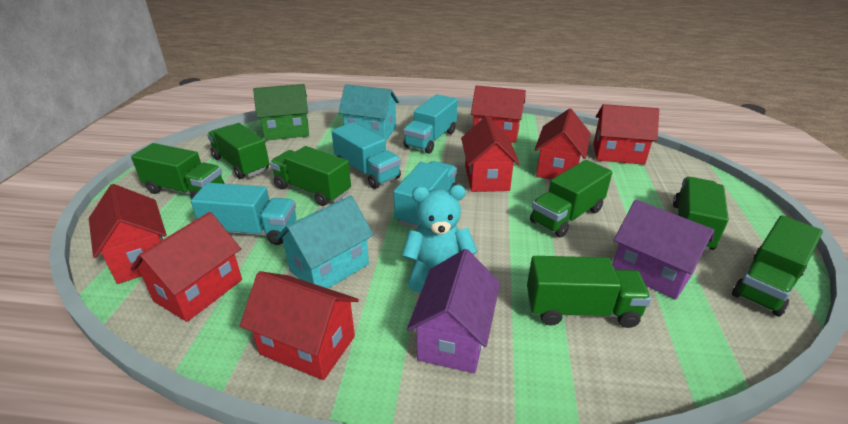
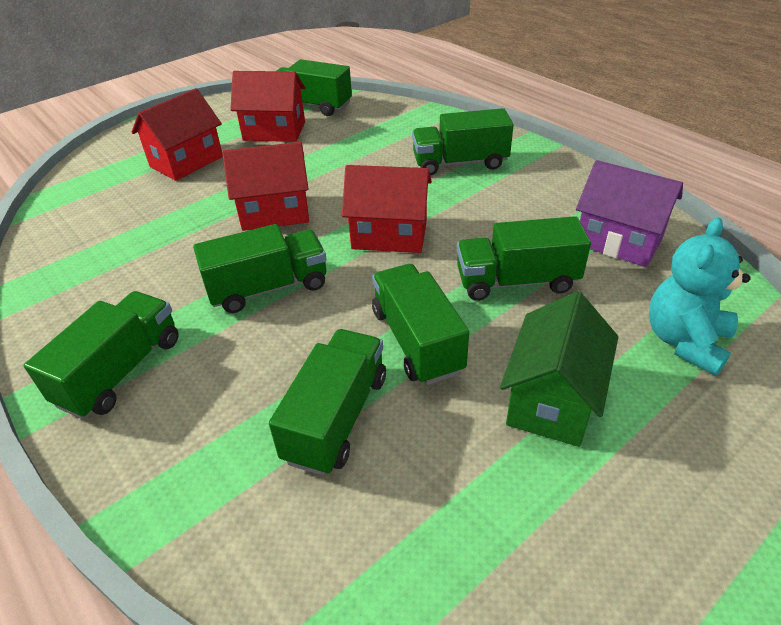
purple house: 2 -> 1
red house: 7 -> 4
turquoise house: 2 -> 0
turquoise truck: 4 -> 0

